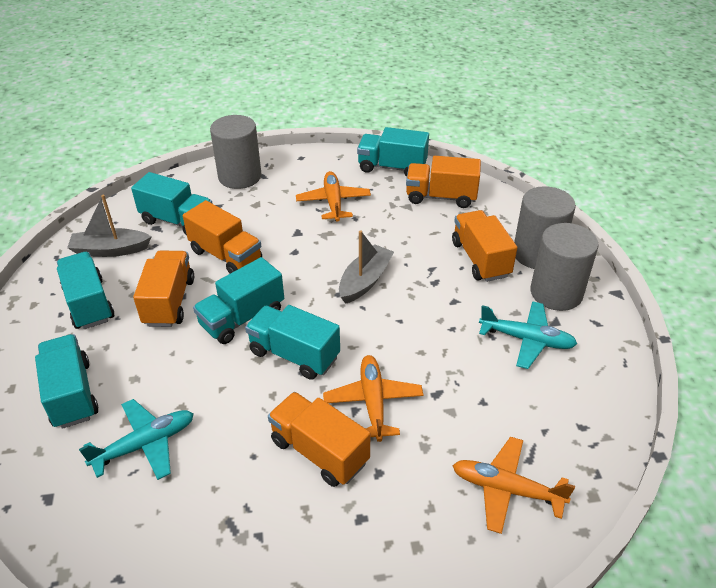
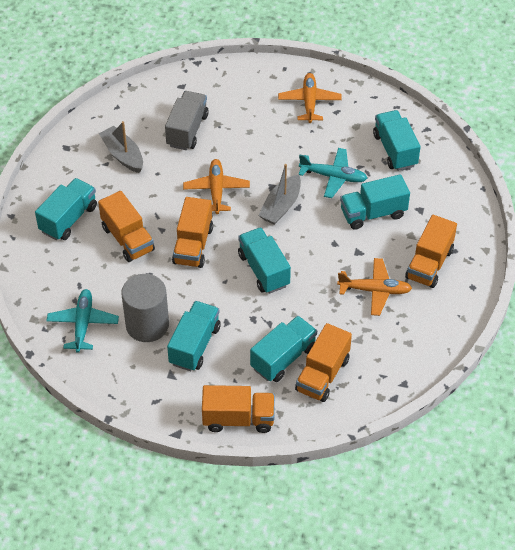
grey cylinder: 3 -> 1
grey truck: 0 -> 1

